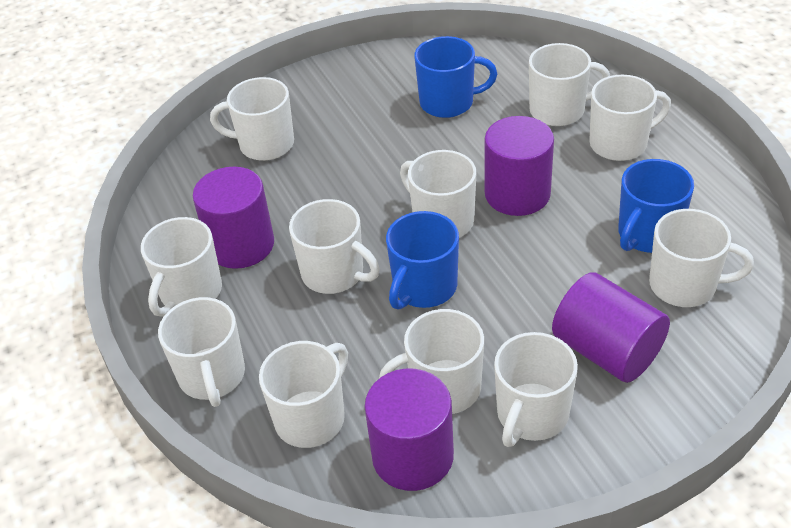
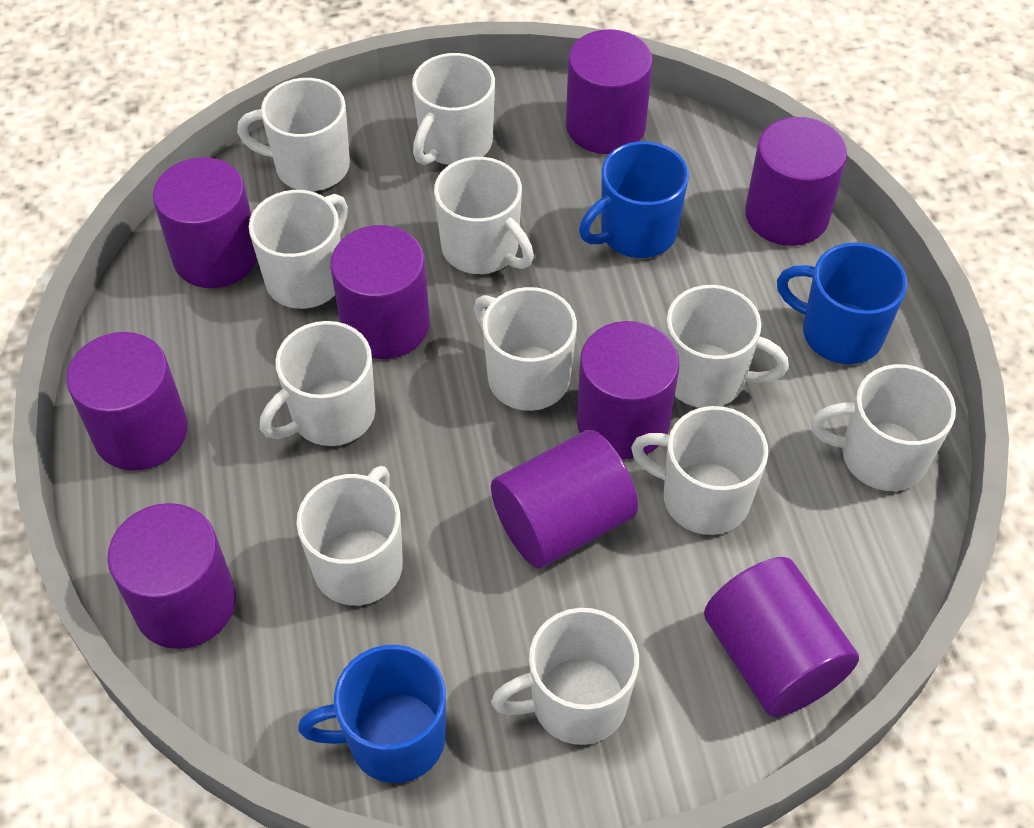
purple cylinder: 4 -> 9

